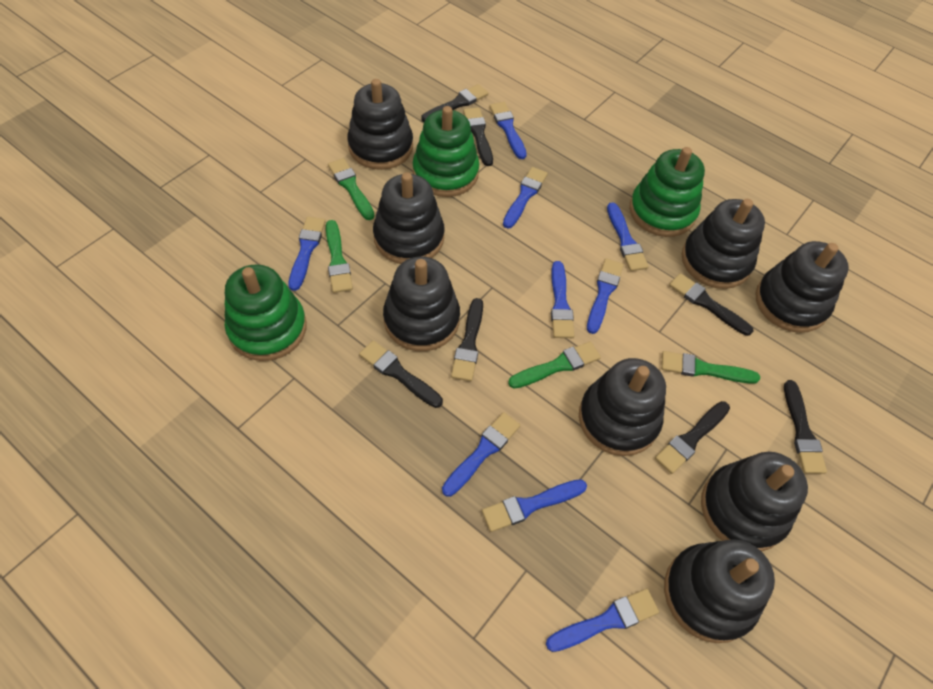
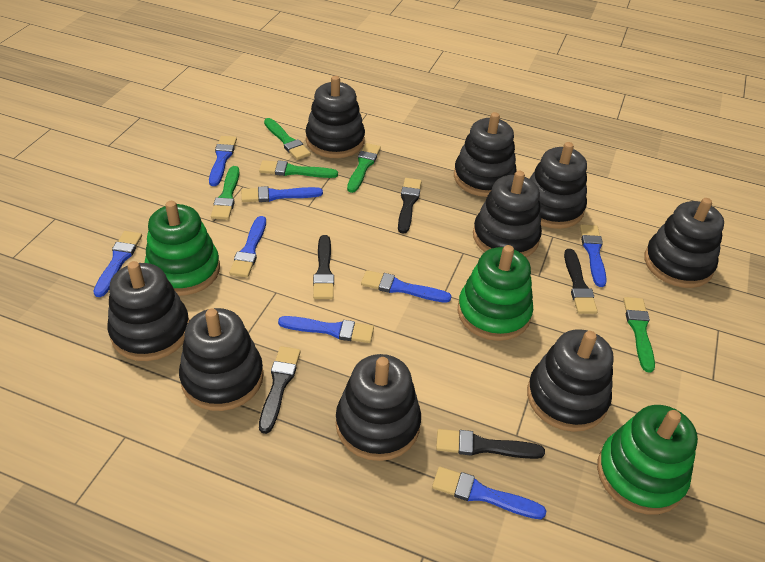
black brush: 7 -> 5
black stacking toy: 8 -> 9
blue brush: 9 -> 8
green brush: 4 -> 5

